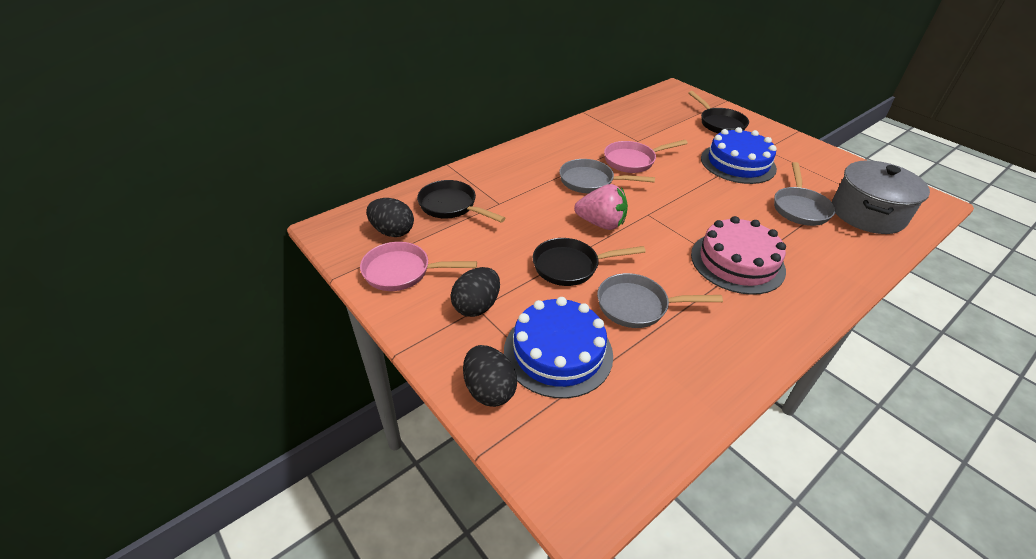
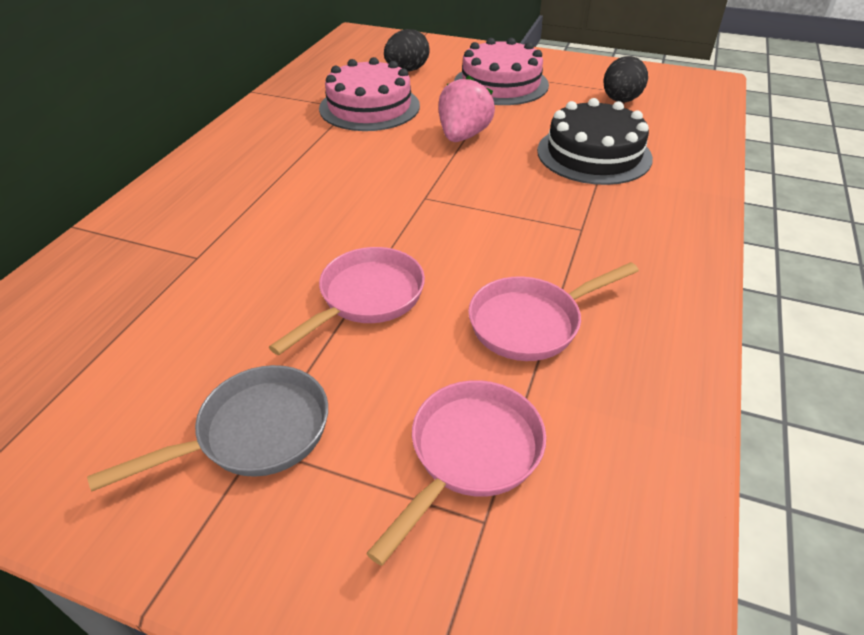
black cake: 0 -> 1
black egg: 3 -> 2
black pan: 3 -> 0
blue cake: 2 -> 0
grey pan: 3 -> 1
grey pot: 1 -> 0
pink cake: 1 -> 2
pink pan: 2 -> 3

